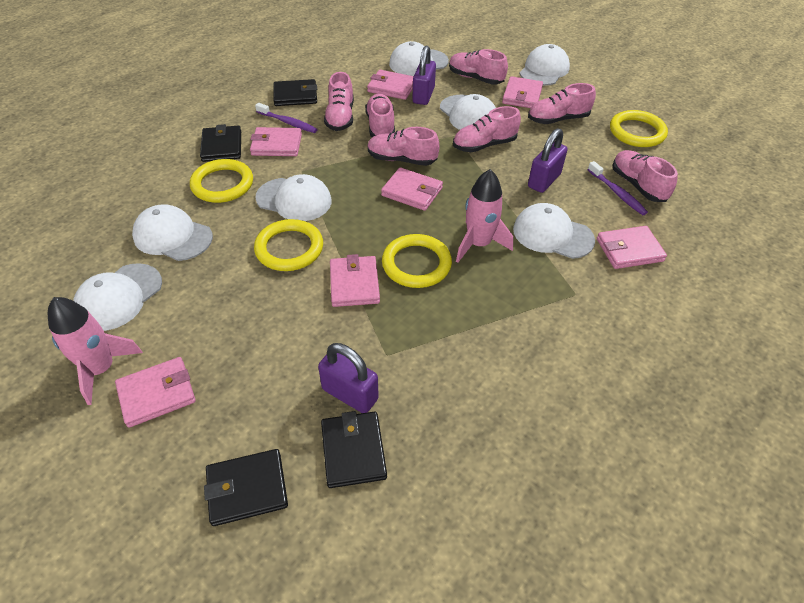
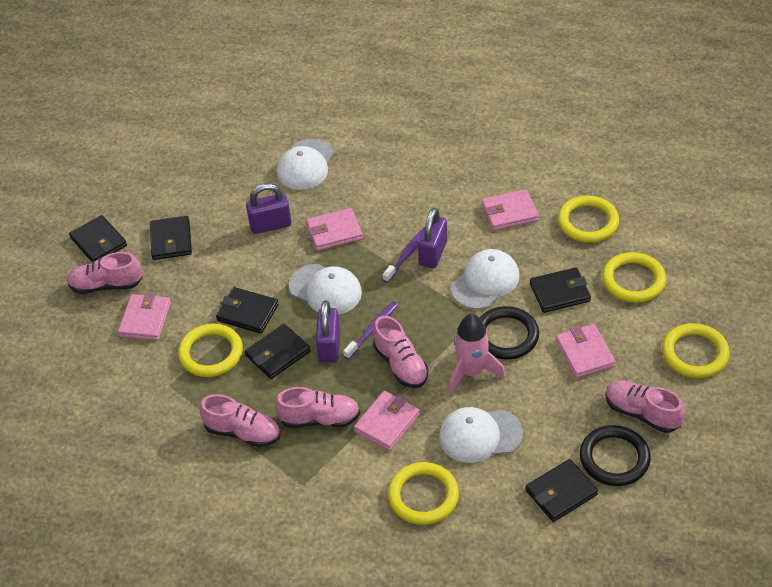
black ring: 0 -> 2
black wallet: 4 -> 6
pink rocket: 2 -> 1
pink shoe: 7 -> 5
pink wallet: 7 -> 5
white cap: 7 -> 4
yellow ring: 4 -> 5

